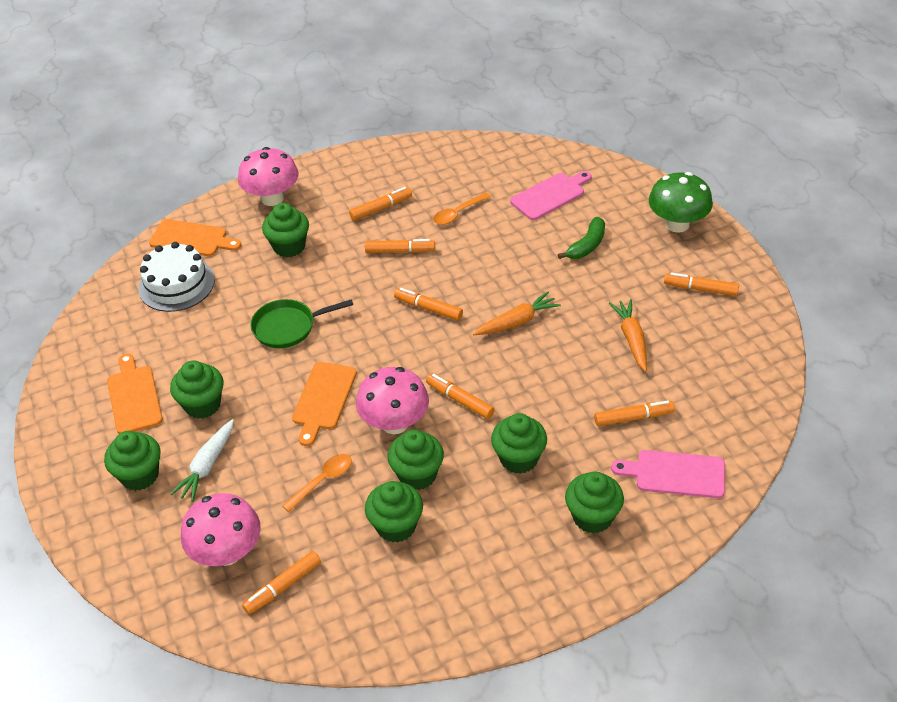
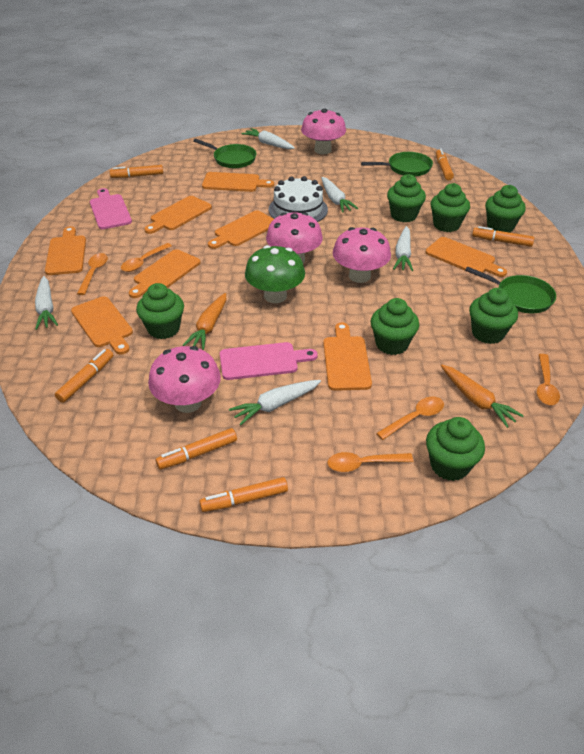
green banana: 1 -> 0
green pan: 1 -> 3
orange cutting board: 3 -> 8
orange marker: 7 -> 6
orange spoon: 2 -> 5
pink mushroom: 3 -> 4
white carrot: 1 -> 5

